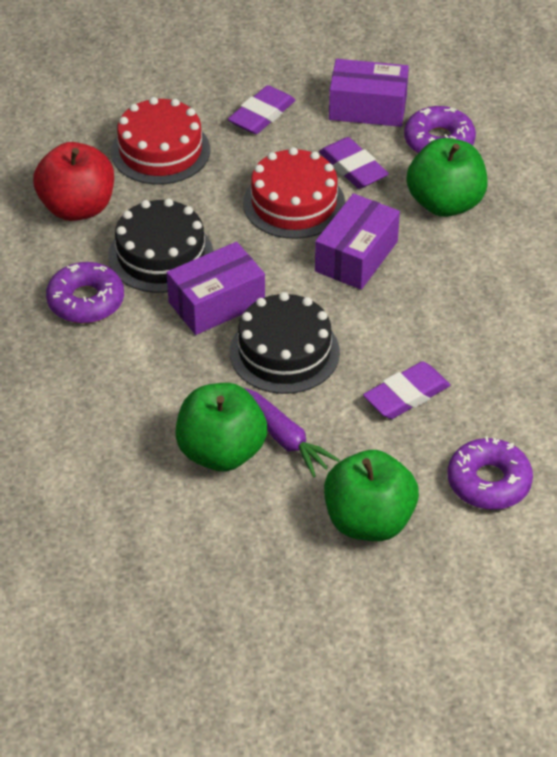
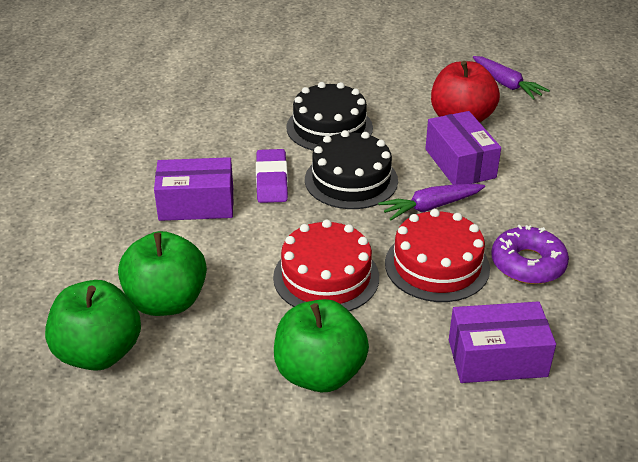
purple carrot: 1 -> 2
purple donut: 3 -> 1
purple eraser: 3 -> 1

